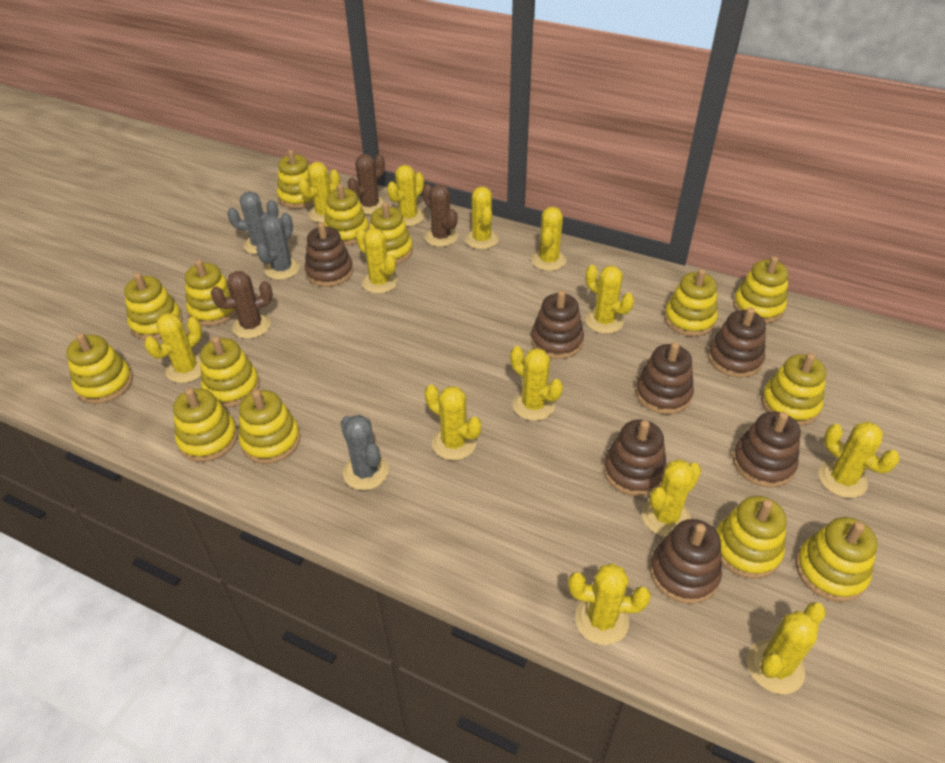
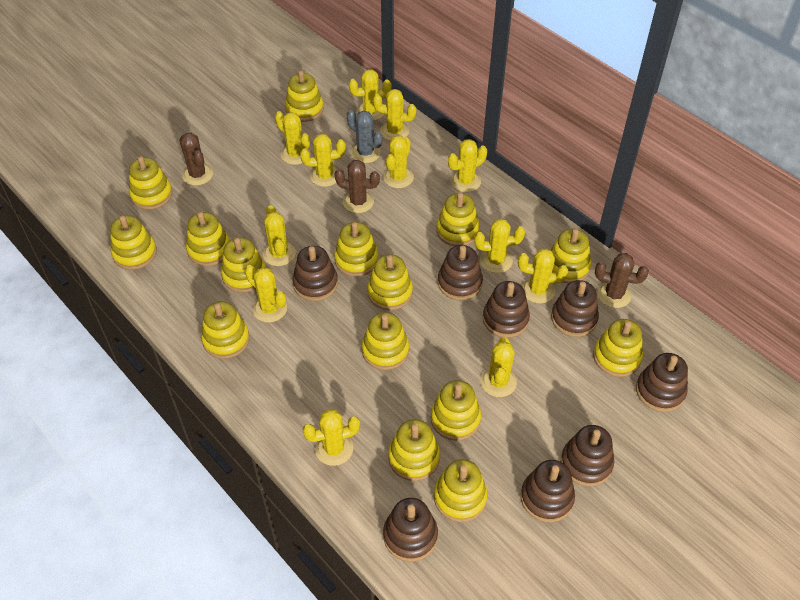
brown stacking toy: 7 -> 8
grey cactus: 3 -> 1
yellow cactus: 13 -> 12
yellow stacking toy: 14 -> 15

